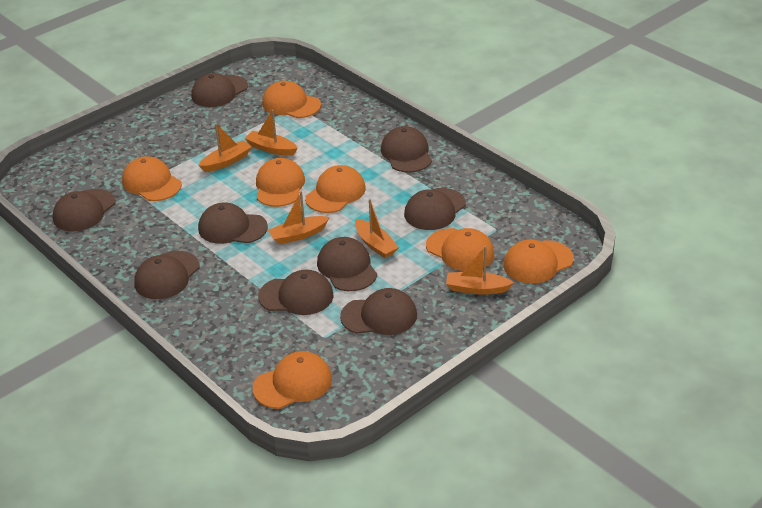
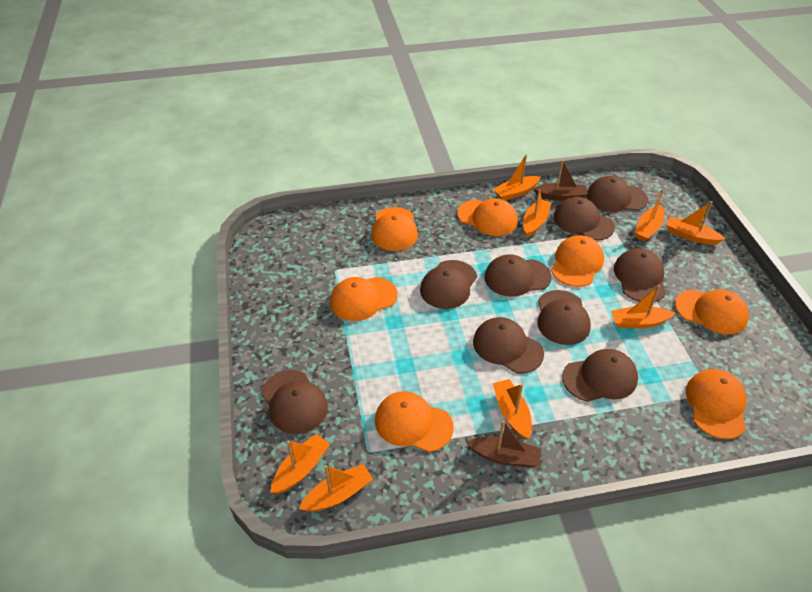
brown boat: 0 -> 2
orange boat: 5 -> 8

